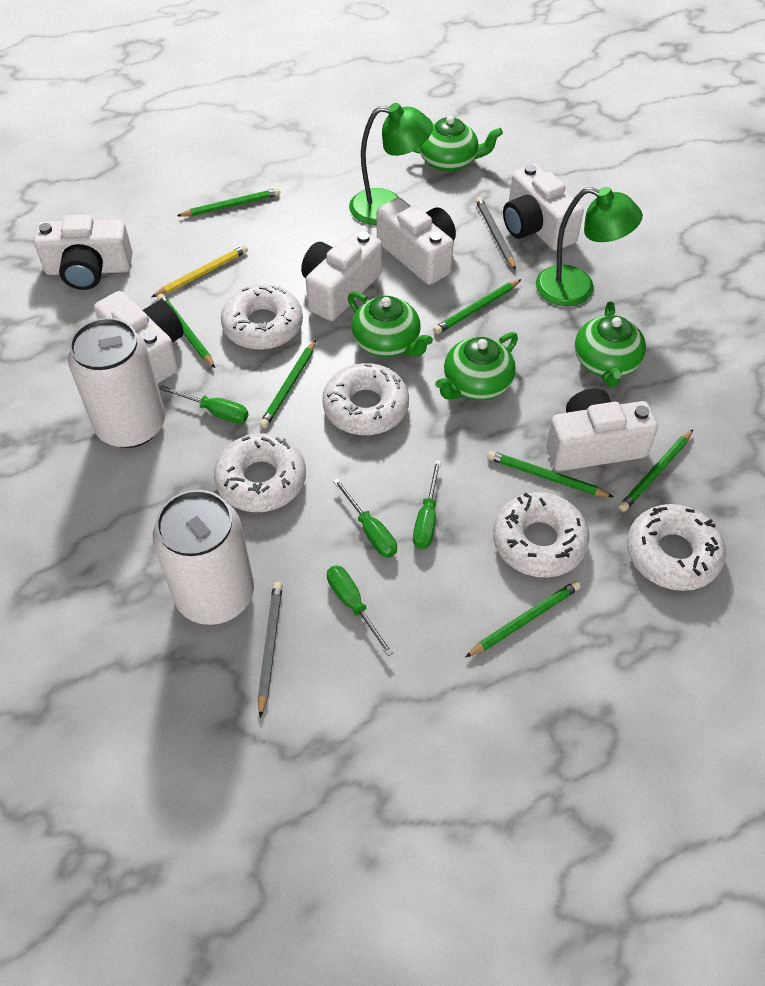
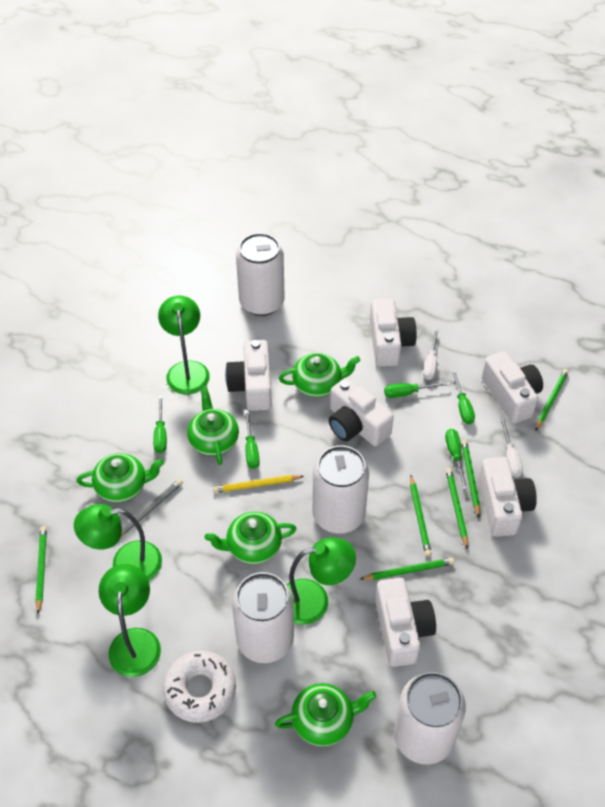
green lamp: 2 -> 4
green pencil: 7 -> 6
green screwdriver: 4 -> 5
green teapot: 4 -> 5
grey pencil: 2 -> 1
white can: 2 -> 4
white donut: 5 -> 1
white screwdriver: 0 -> 2

